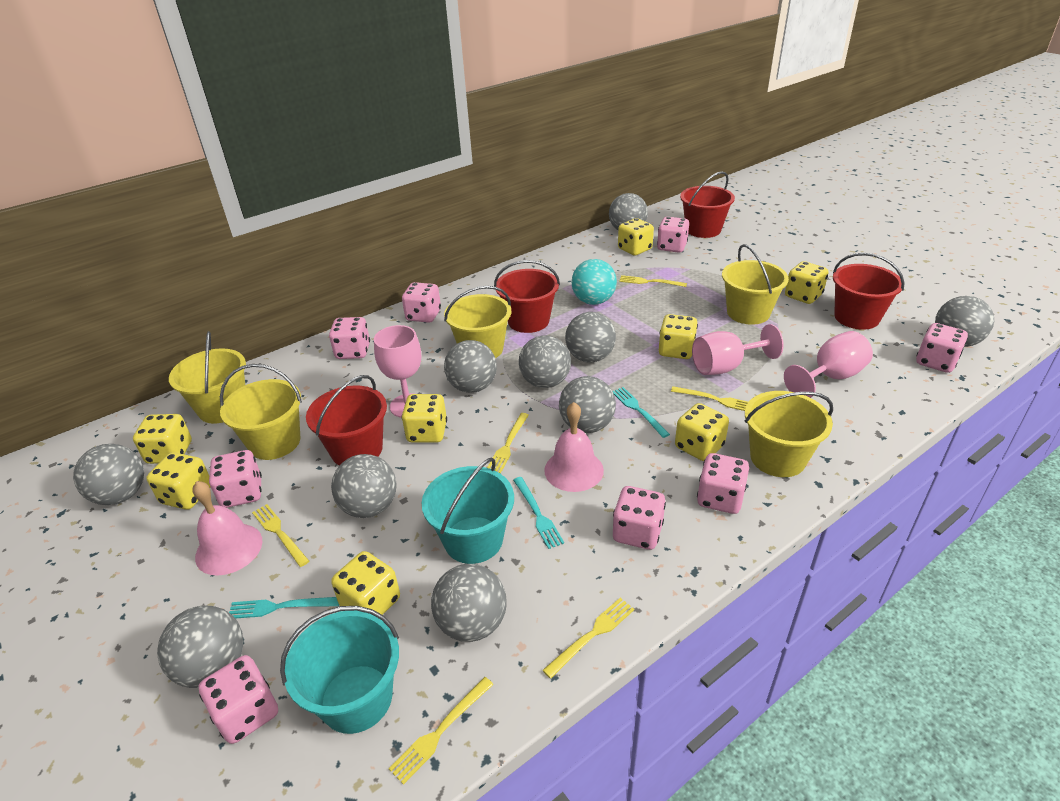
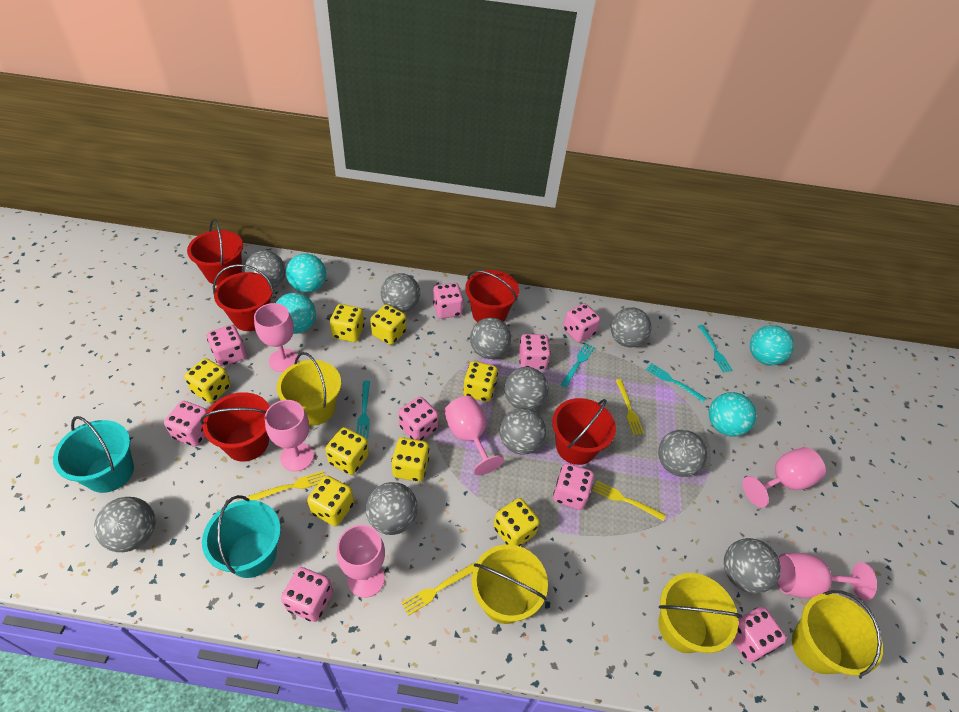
pink bell: 2 -> 0
pink dice: 8 -> 9
pink goblet: 3 -> 6
red bucket: 4 -> 5
turquoise ball: 1 -> 4
turquoise fork: 3 -> 4
yellow bucket: 5 -> 4
yellow fork: 6 -> 4

